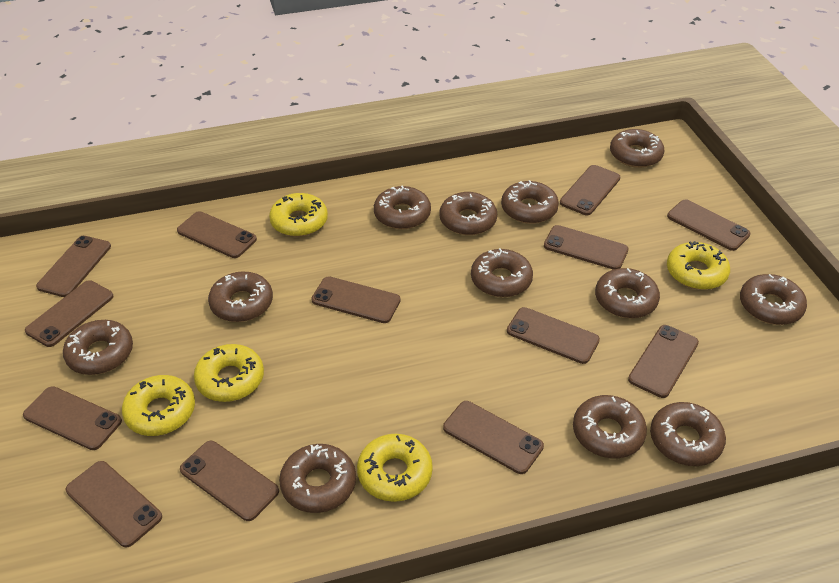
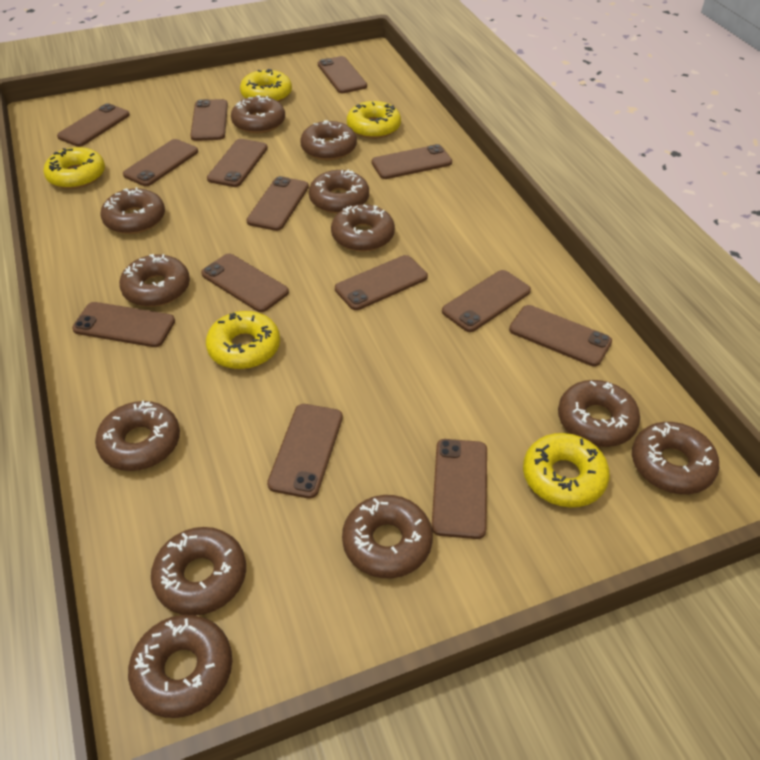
brown phone: 13 -> 14

